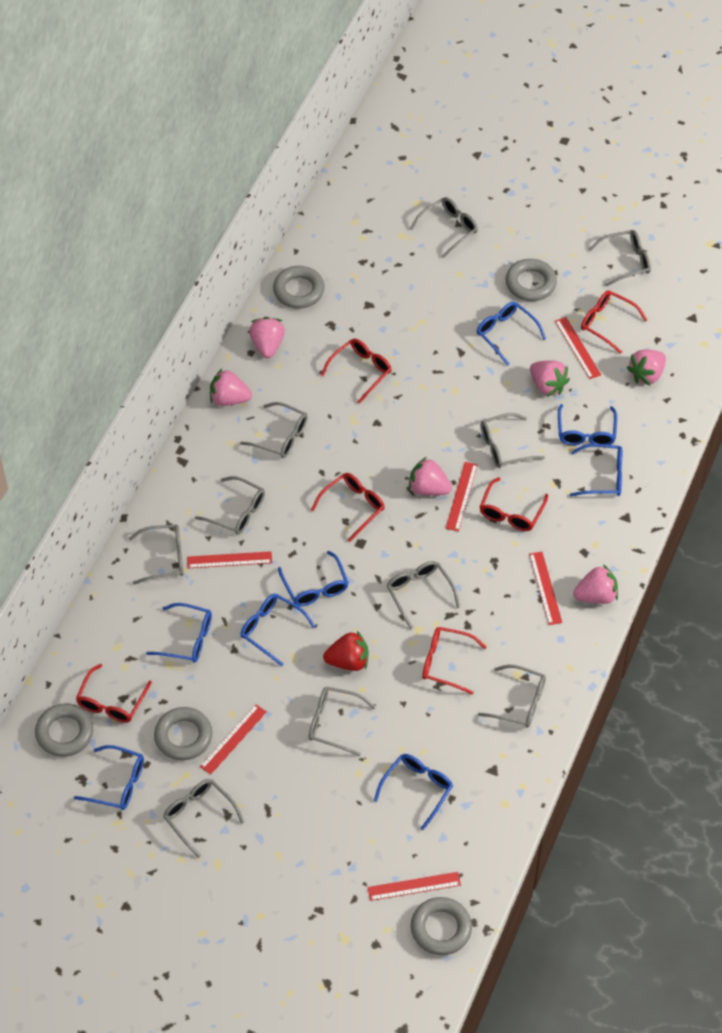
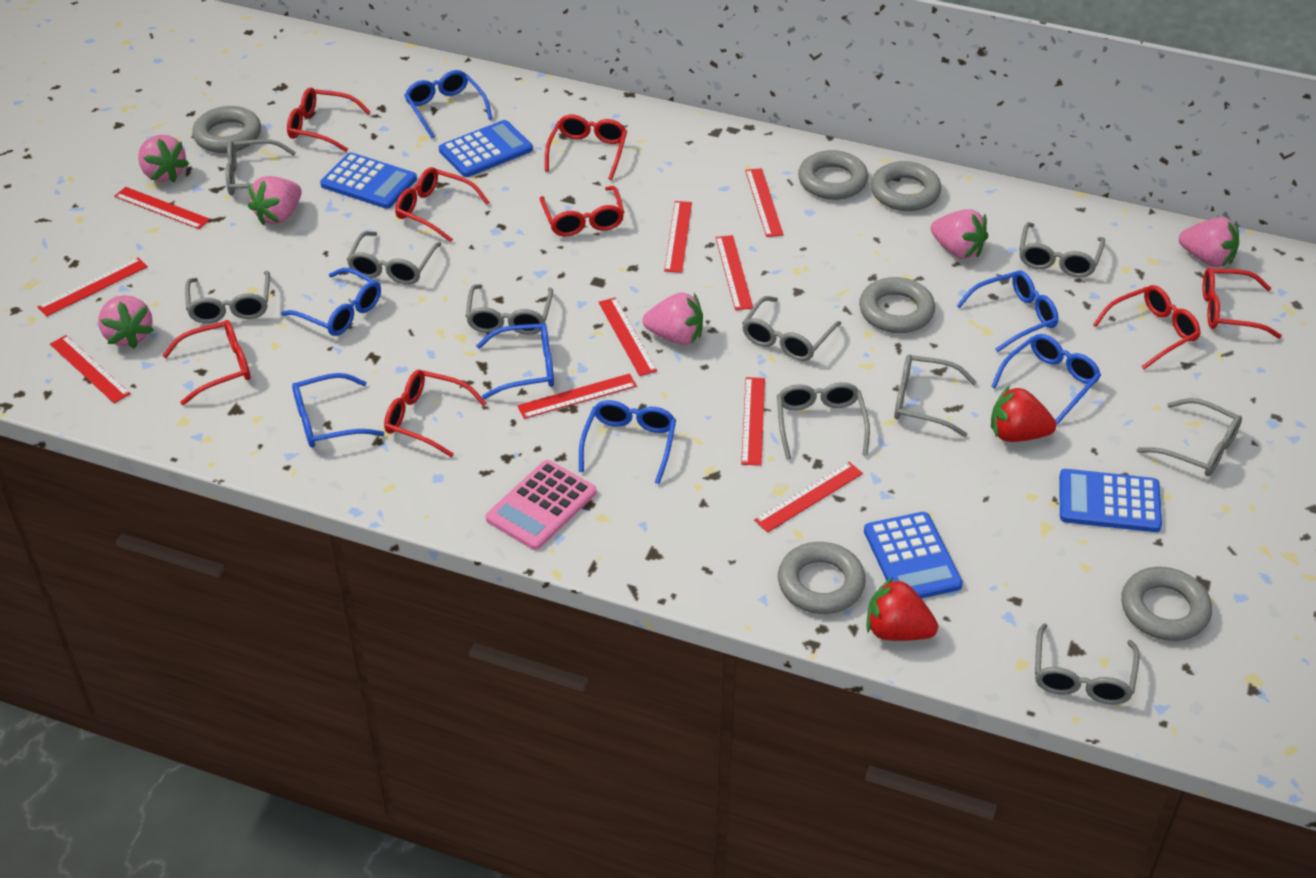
blue calculator: 0 -> 4
blue glasses: 8 -> 7
grey ring: 5 -> 6
pink calculator: 0 -> 1
red glasses: 6 -> 8
red ruler: 6 -> 10
red strawberry: 1 -> 2

